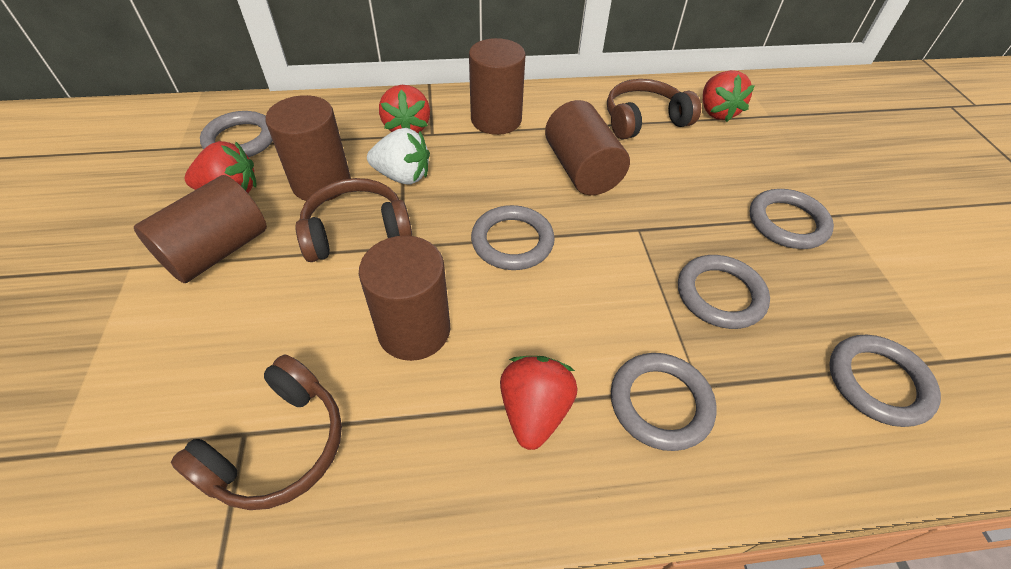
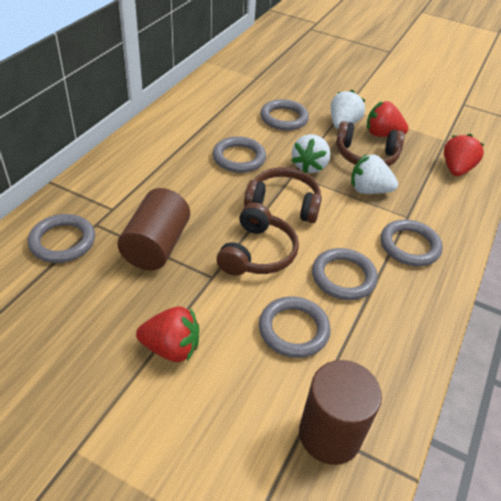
brown cylinder: 5 -> 2
red strawberry: 4 -> 3
white strawberry: 1 -> 3

